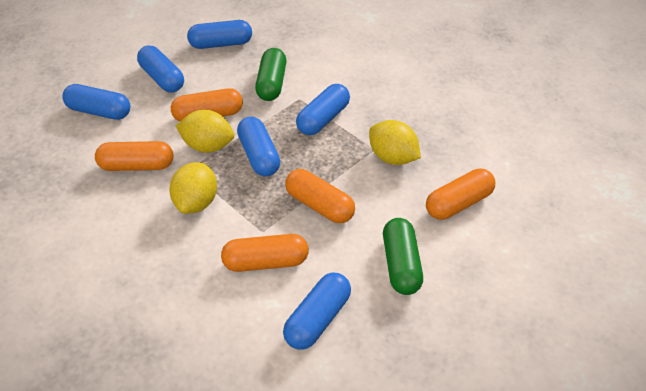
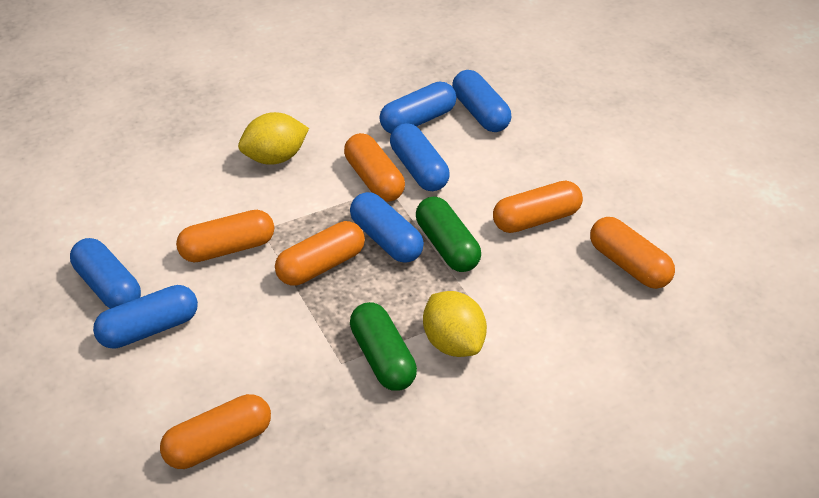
orange capsule: 5 -> 6
yellow lemon: 3 -> 2

